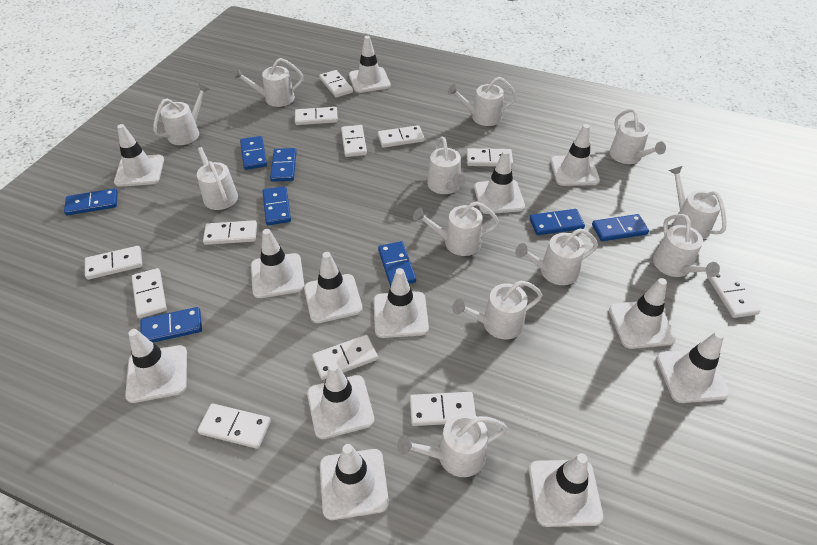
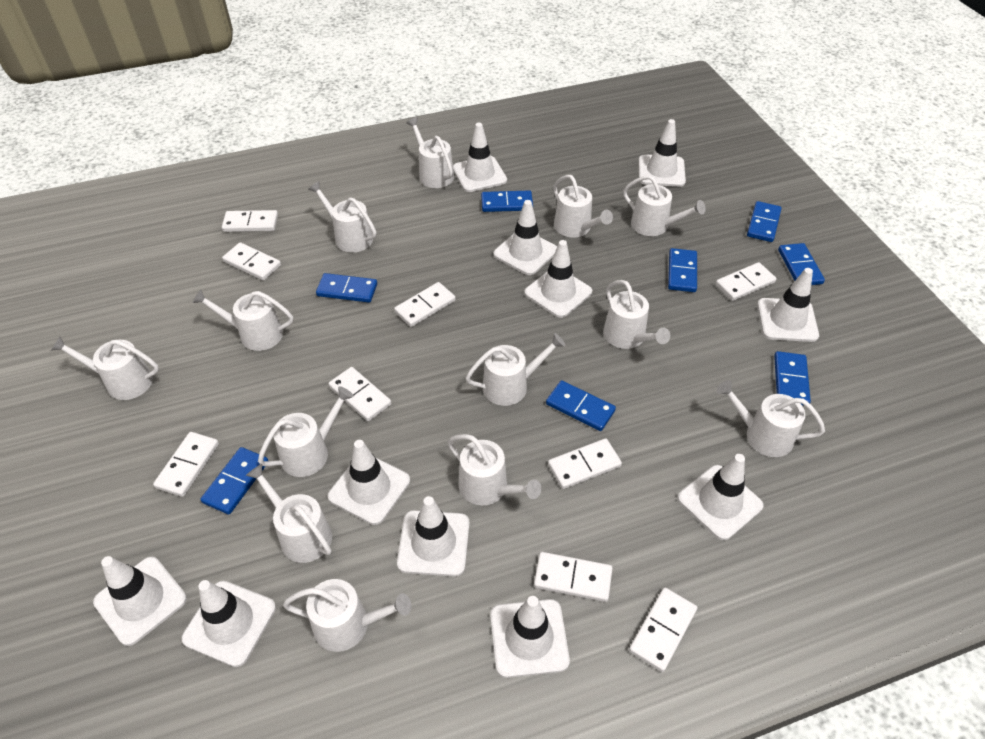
white domino: 12 -> 9
white traffic cone: 13 -> 11
white watering can: 12 -> 13

